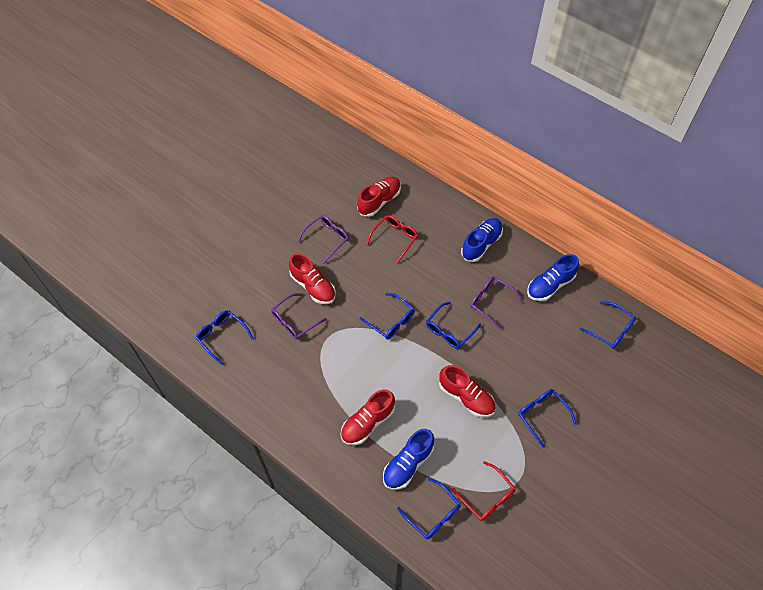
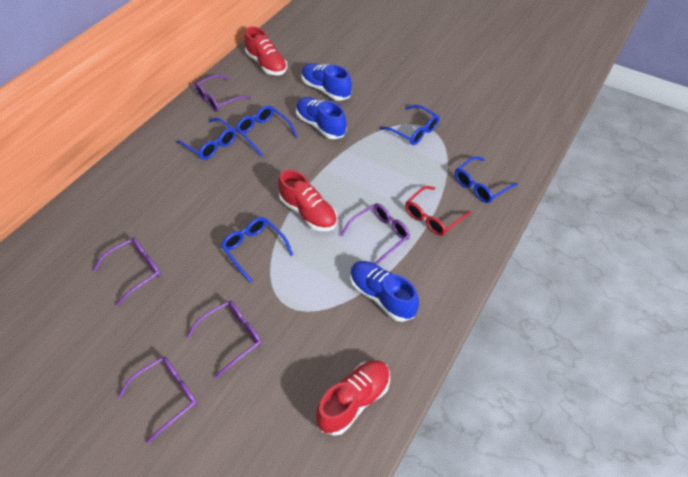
blue glasses: 6 -> 5
purple glasses: 3 -> 5
red glasses: 2 -> 1
red shoe: 4 -> 3

